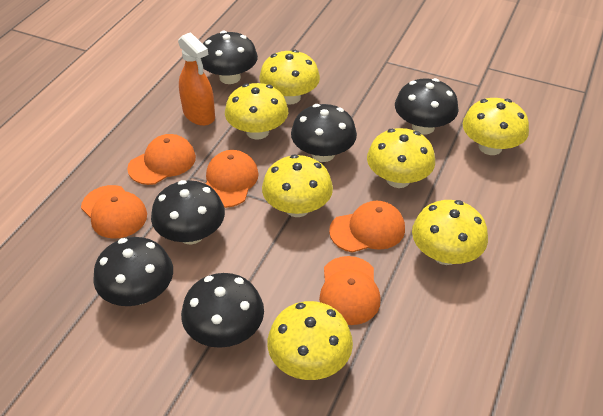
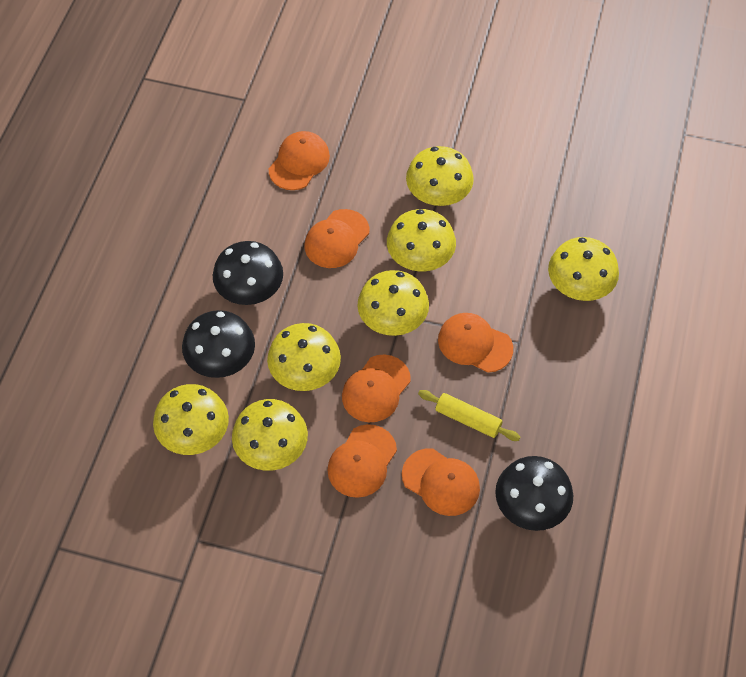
black mushroom: 6 -> 3
orange cap: 5 -> 6
orange spray bottle: 1 -> 0
yellow rolling pin: 0 -> 1

